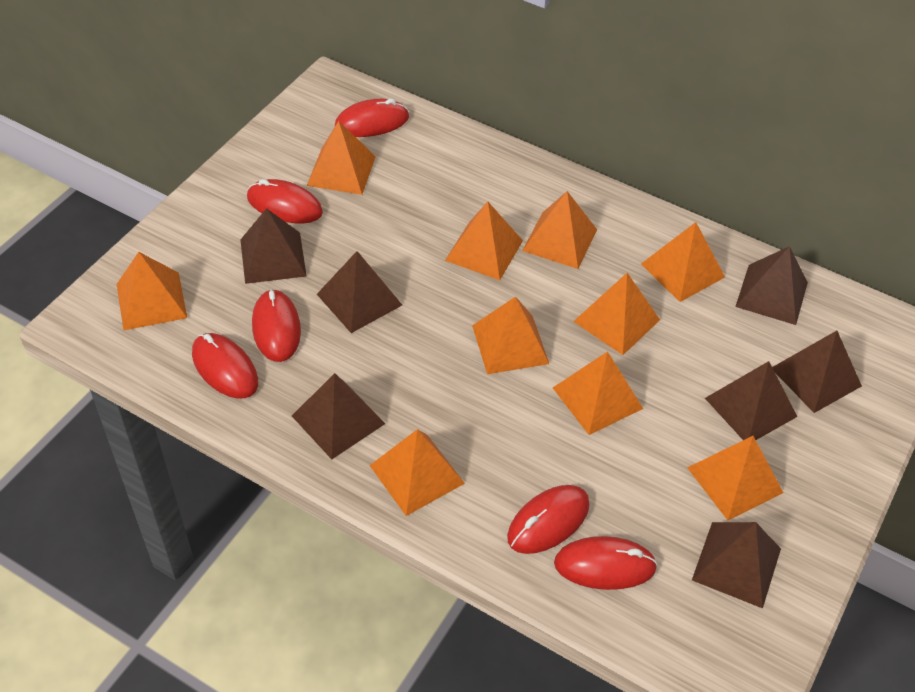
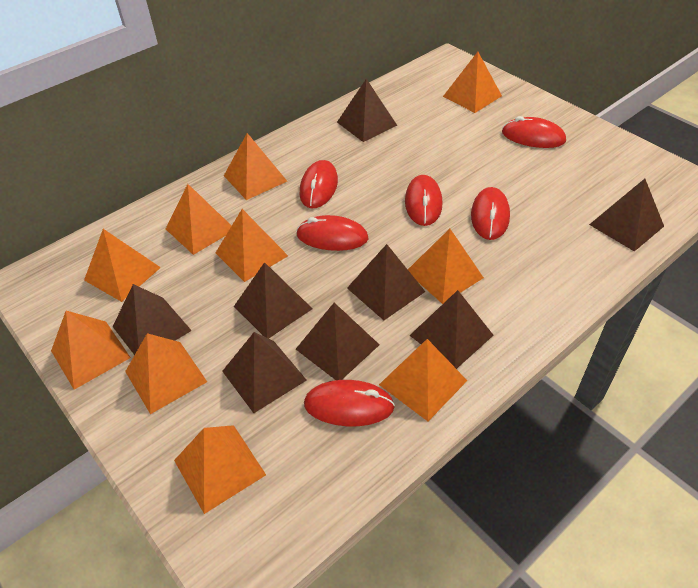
brown pyramid: 7 -> 8

